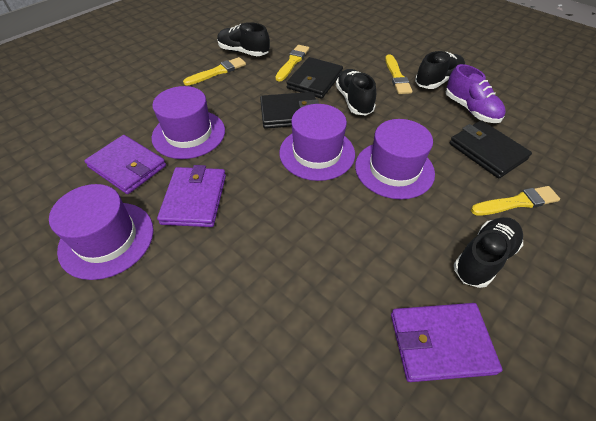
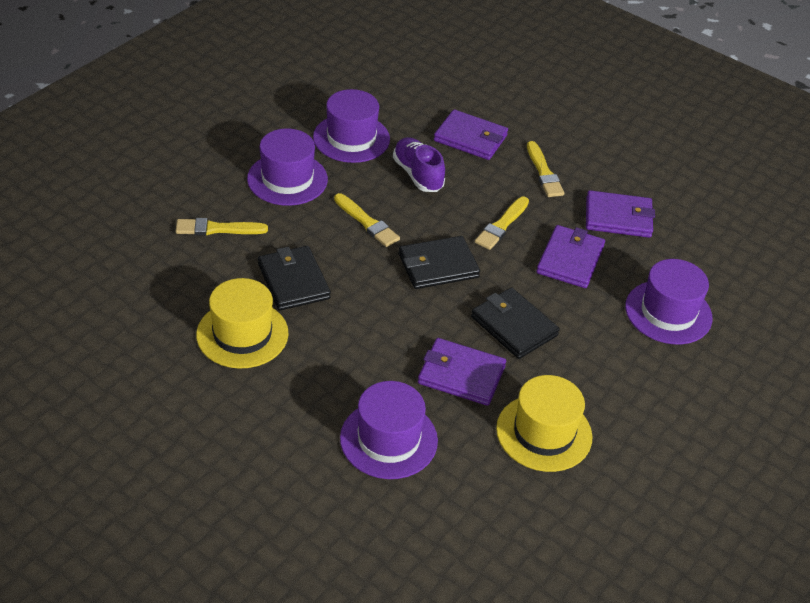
black shoe: 4 -> 0
purple wallet: 3 -> 4
yellow hat: 0 -> 2

